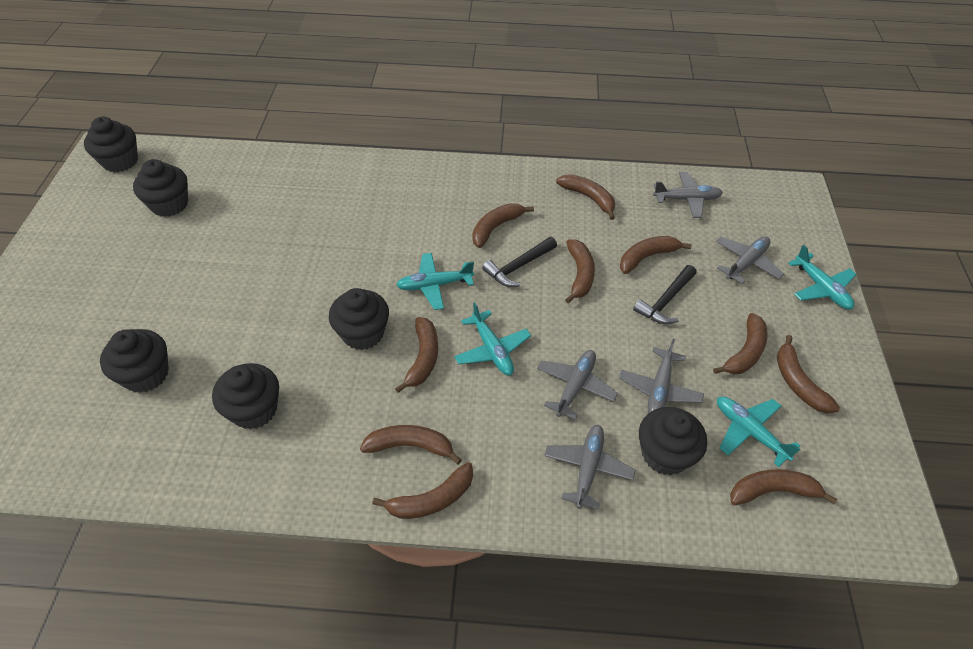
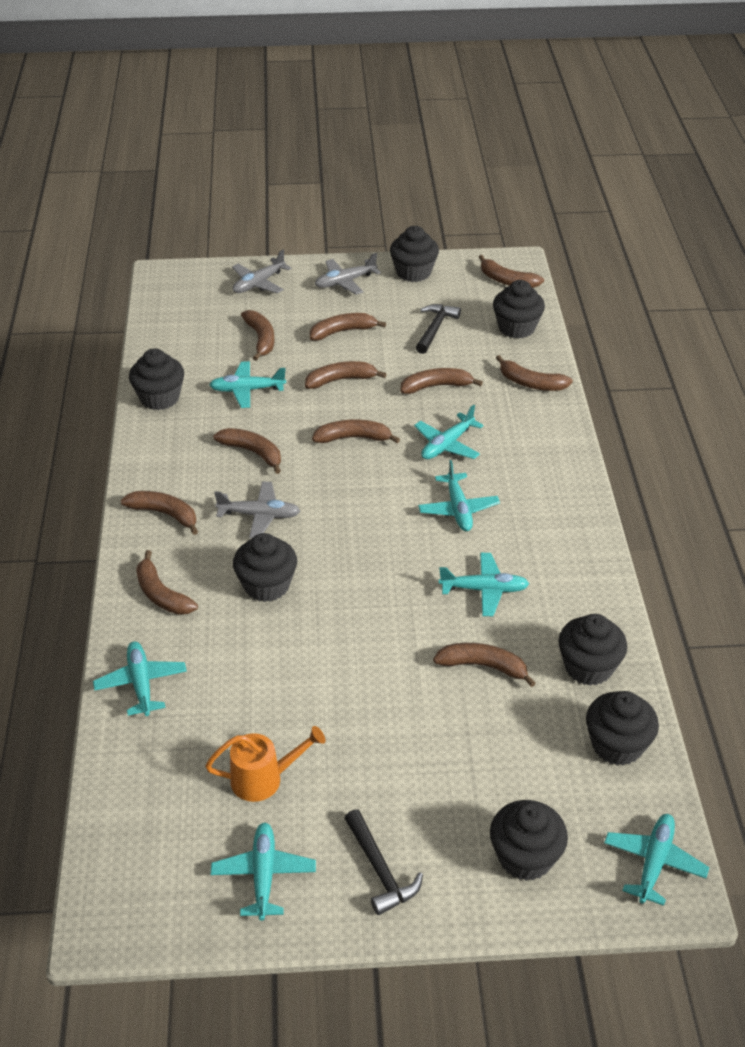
black cupcake: 6 -> 7
brown banana: 10 -> 11
grey plane: 5 -> 3
orange watering can: 0 -> 1
turquoise plane: 4 -> 7

